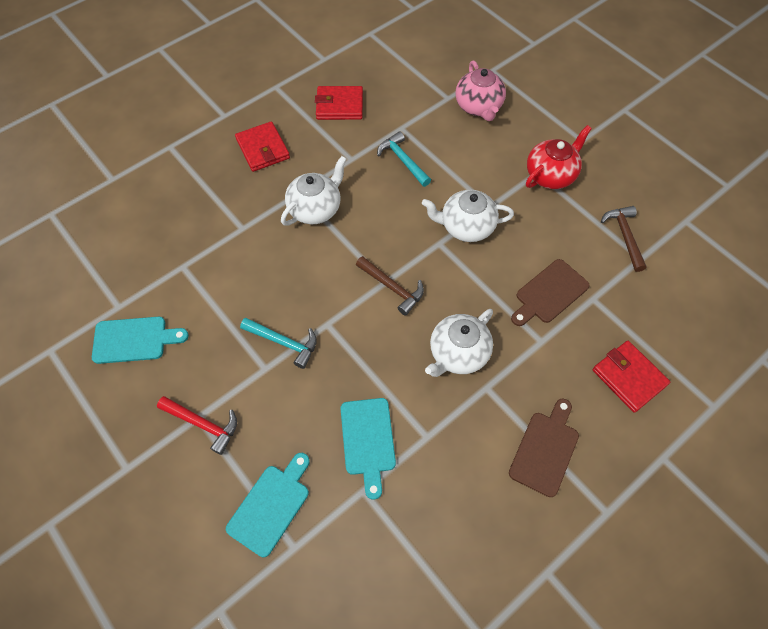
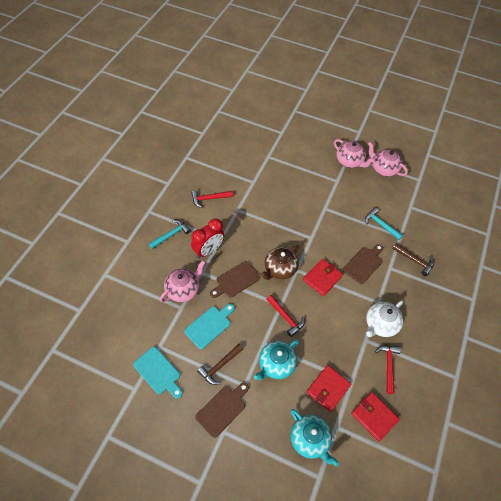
brown cutting board: 2 -> 3
brown teapot: 0 -> 1
pink teapot: 1 -> 3
red clock: 0 -> 1
red hammer: 1 -> 3
red teapot: 1 -> 0
turquoise cutting board: 3 -> 2
turquoise teapot: 0 -> 2
white teapot: 3 -> 1

